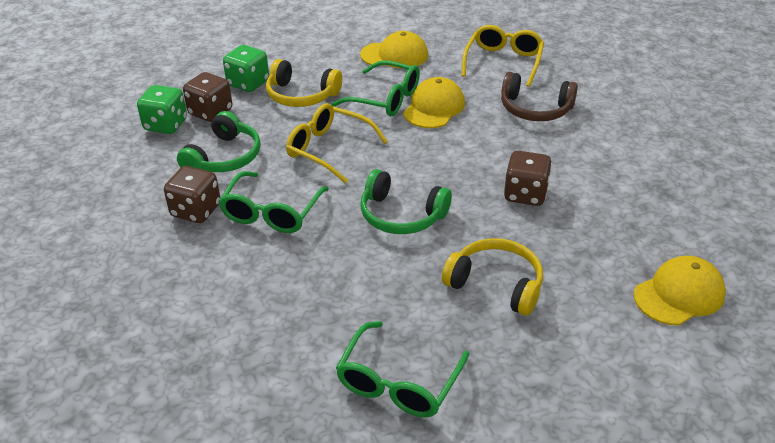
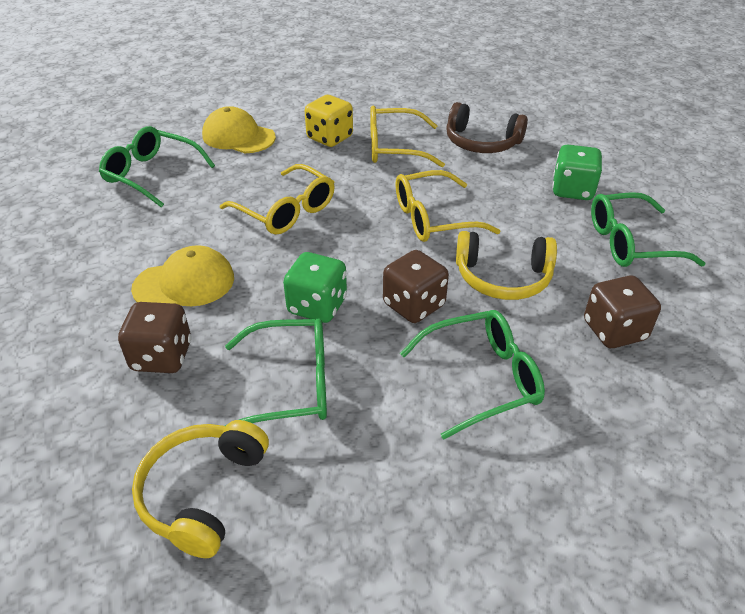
green glasses: 3 -> 4
green headphones: 2 -> 0
yellow cap: 3 -> 2
yellow dice: 0 -> 1
yellow glasses: 2 -> 3

